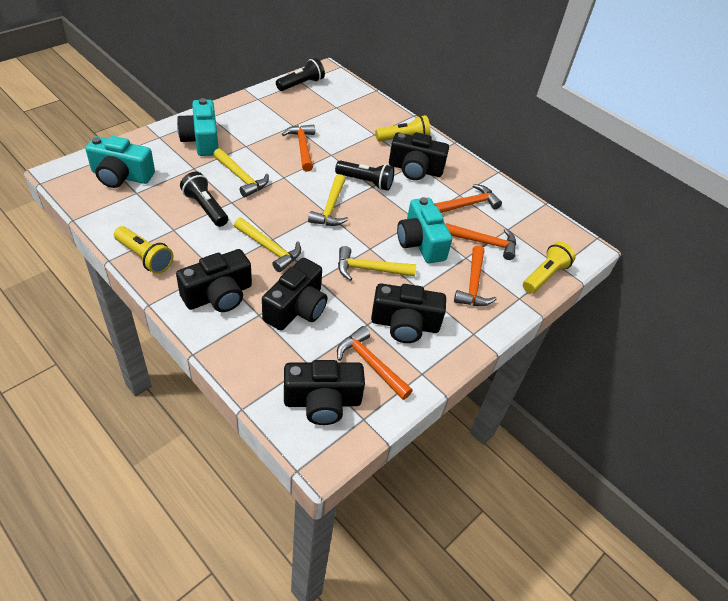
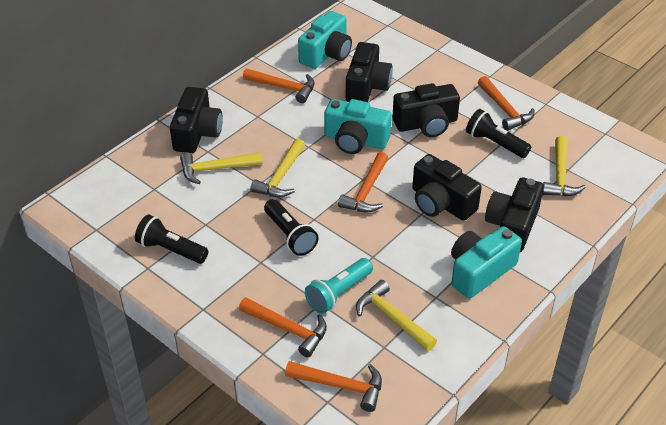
turquoise flashlight: 0 -> 1
yellow flashlight: 3 -> 0

